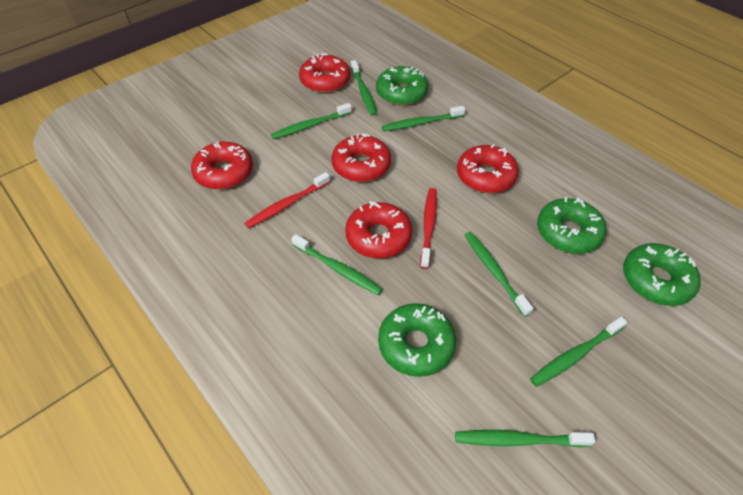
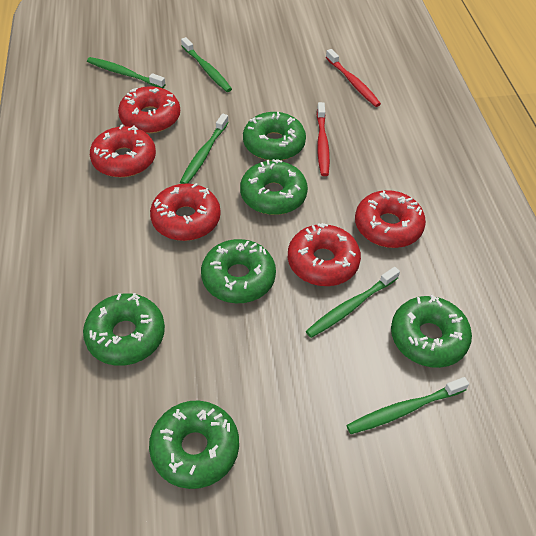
green donut: 4 -> 6
green toothbrush: 7 -> 5

